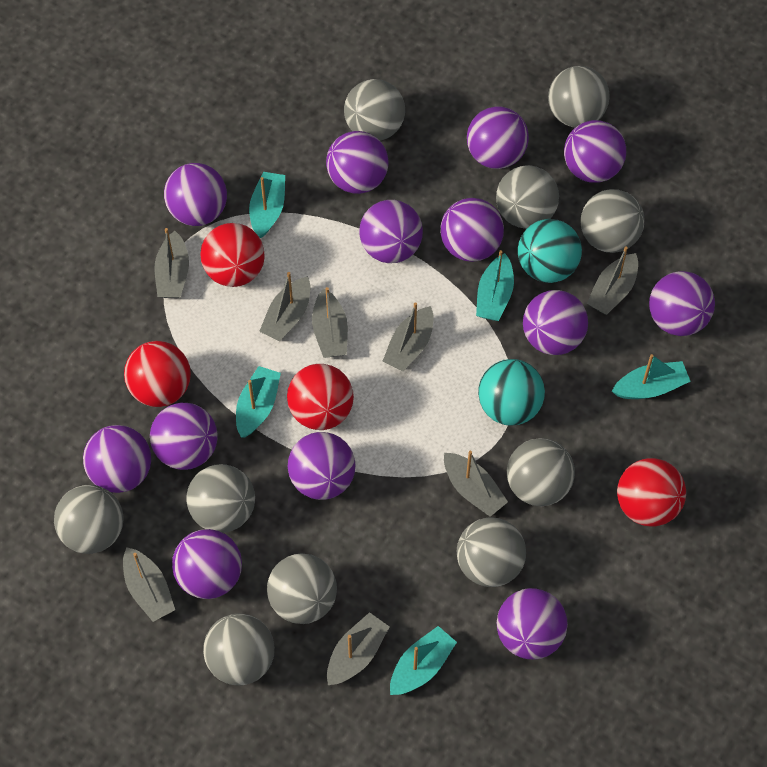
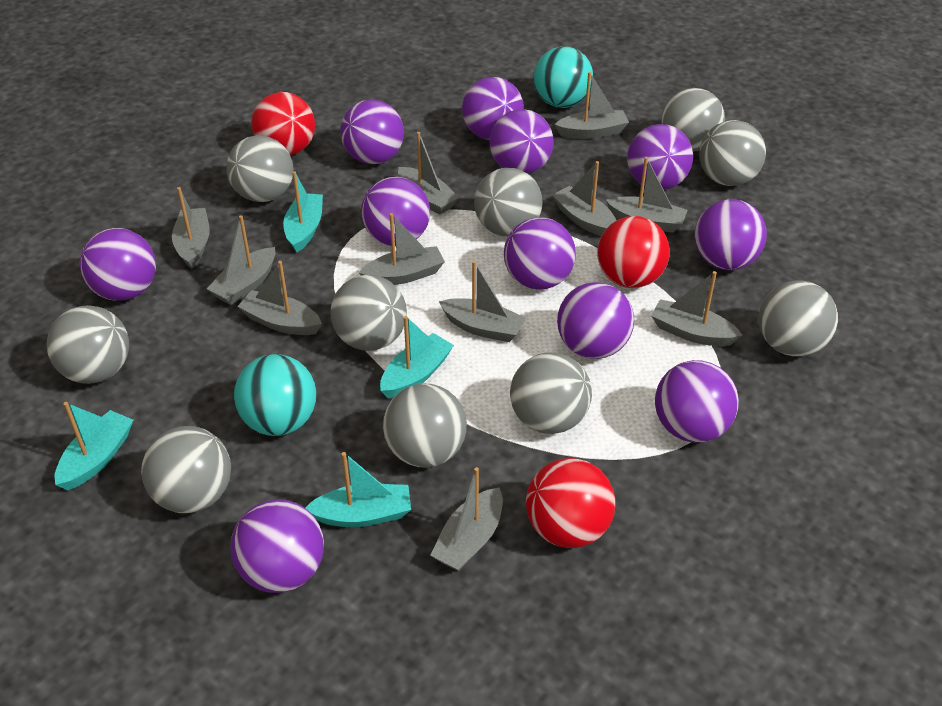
grey boat: 8 -> 11
purple ball: 13 -> 11
red ball: 4 -> 3
turquoise boat: 5 -> 4

